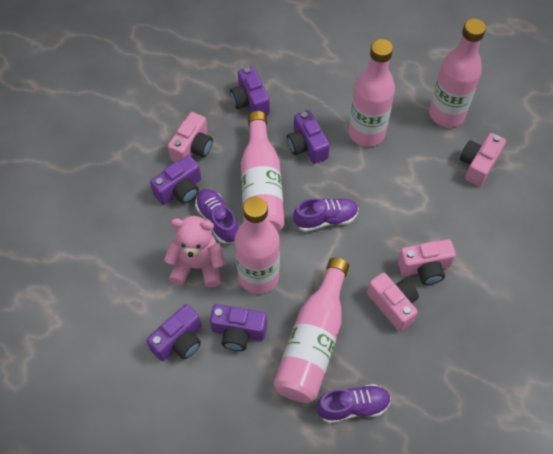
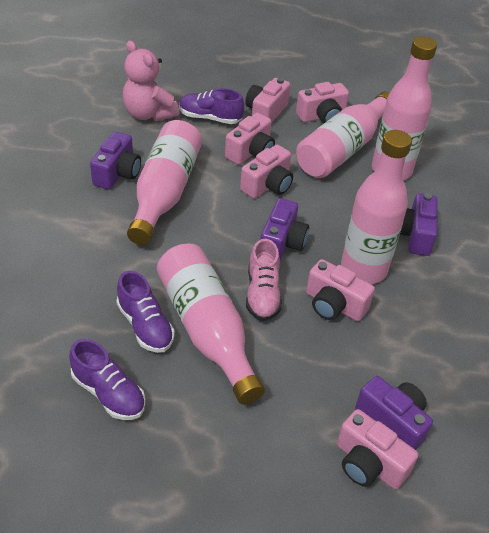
pink camera: 4 -> 6
pink shoe: 0 -> 1
purple camera: 5 -> 4

